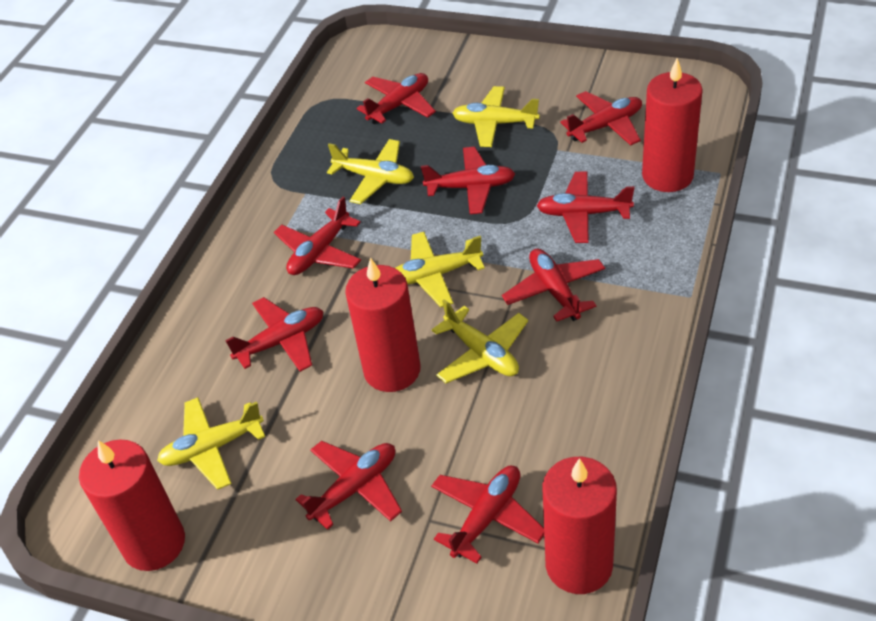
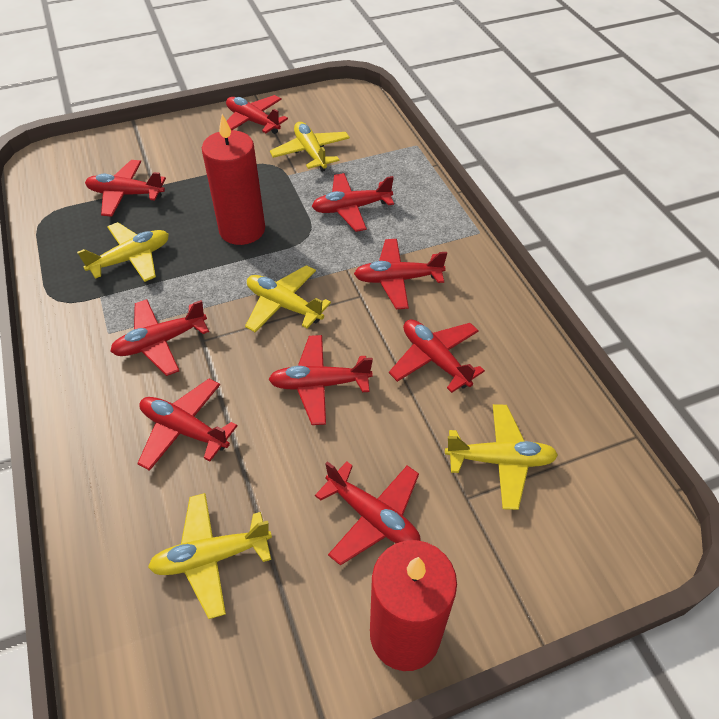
red candle: 4 -> 2

